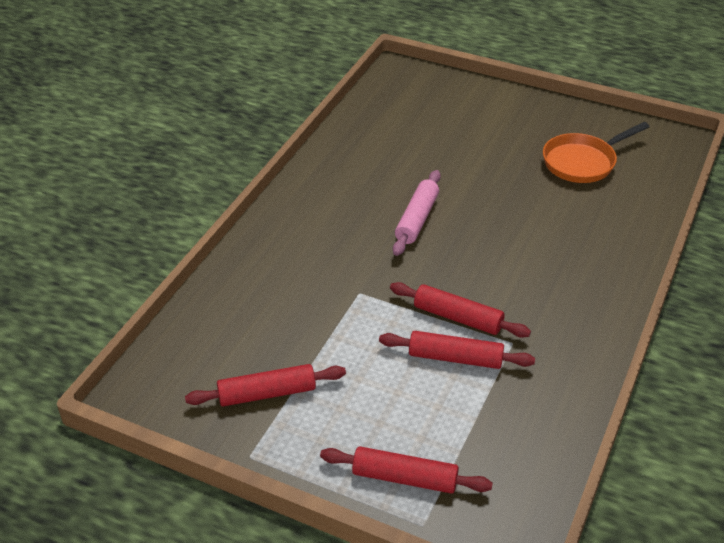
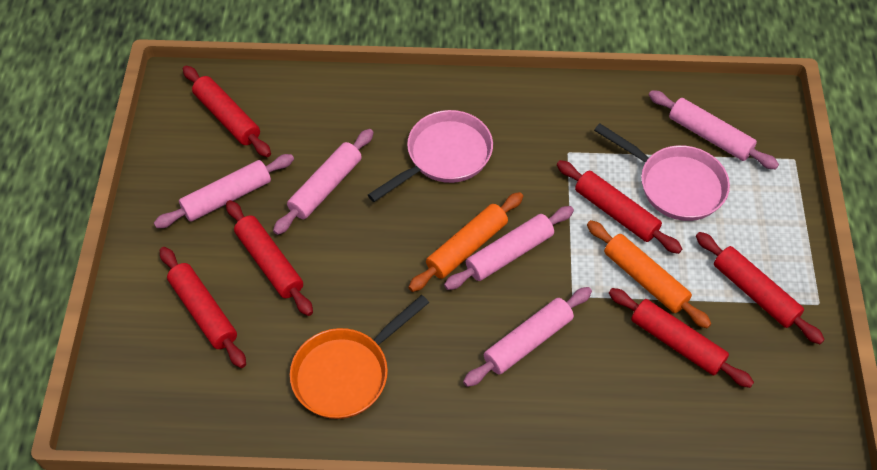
orange rolling pin: 0 -> 2
pink pan: 0 -> 2
pink rolling pin: 1 -> 5
red rolling pin: 4 -> 6

